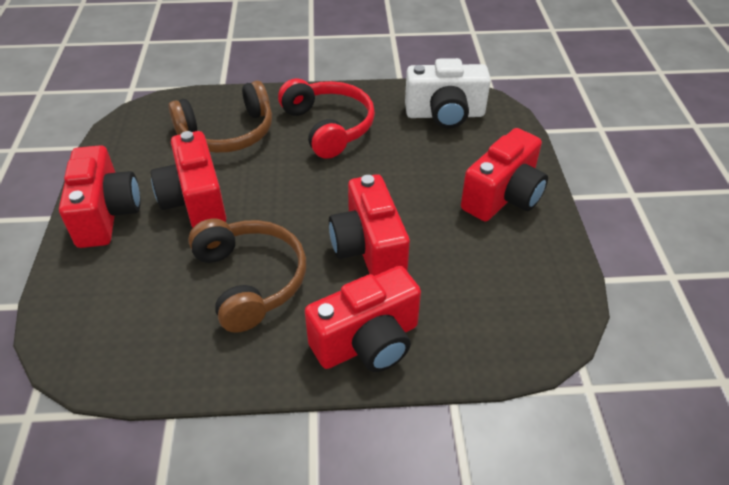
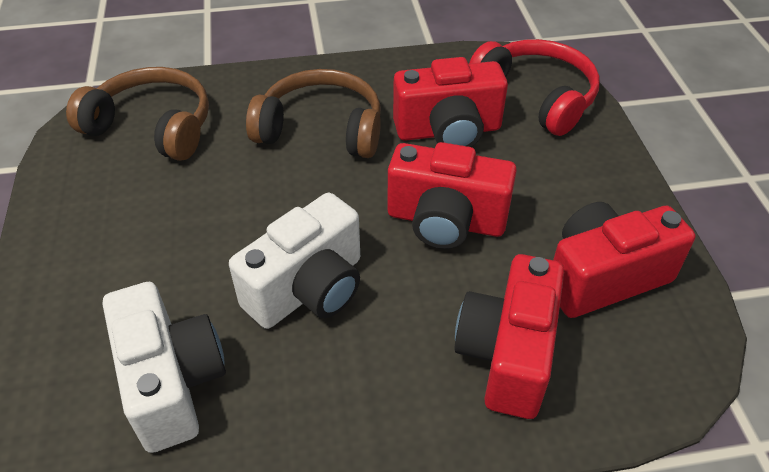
red camera: 5 -> 4
white camera: 1 -> 2

